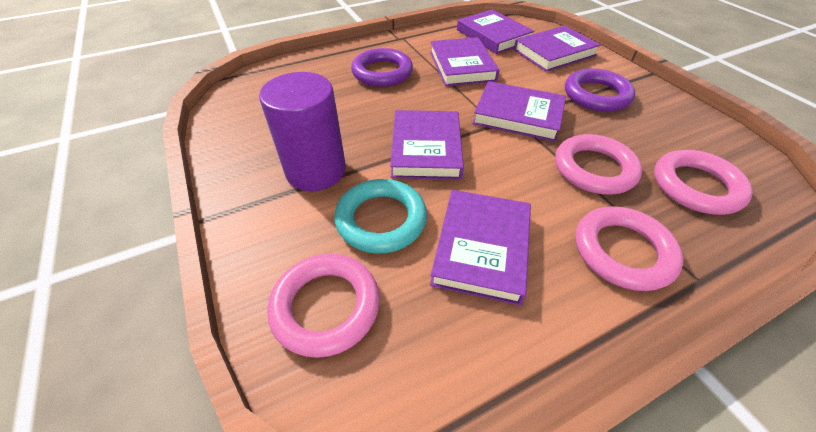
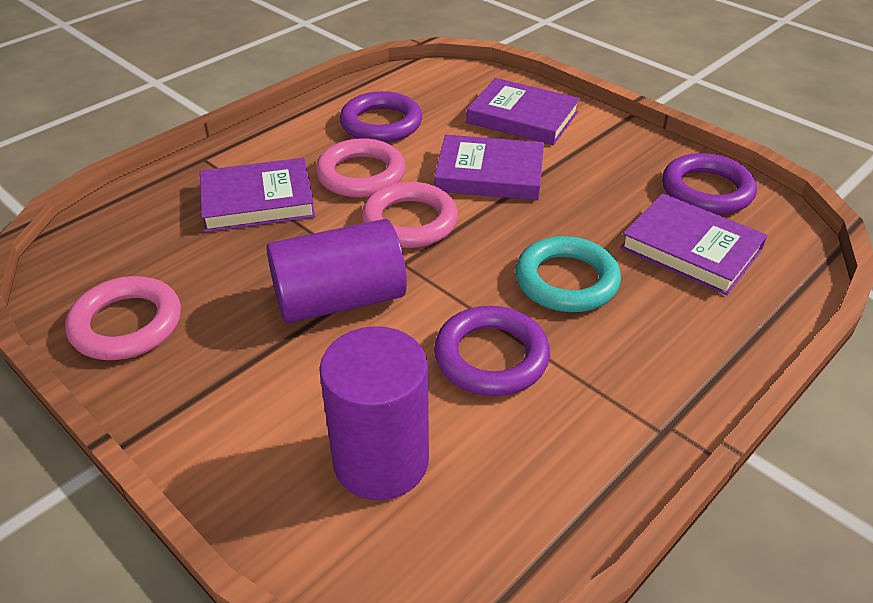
pink ring: 4 -> 3
purple book: 6 -> 4
purple cylinder: 1 -> 2
purple ring: 2 -> 3

